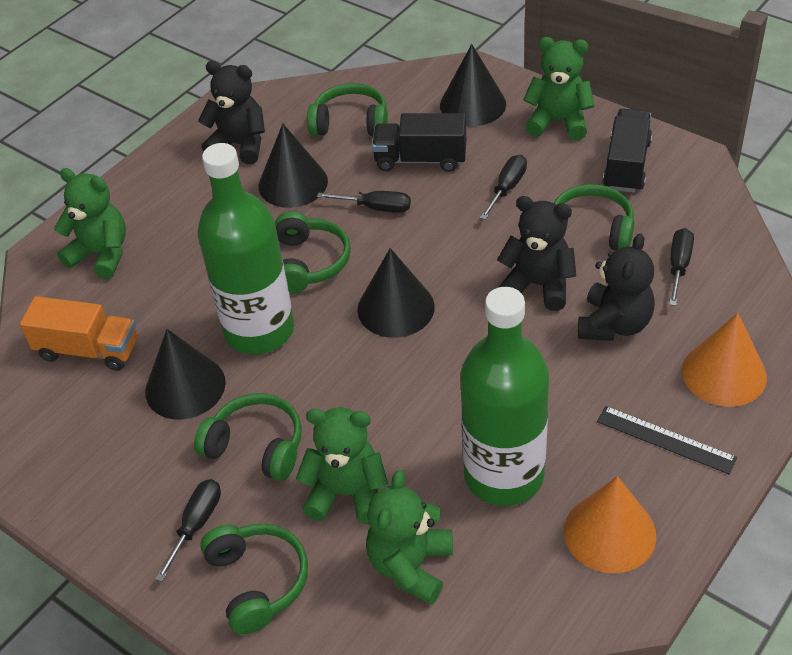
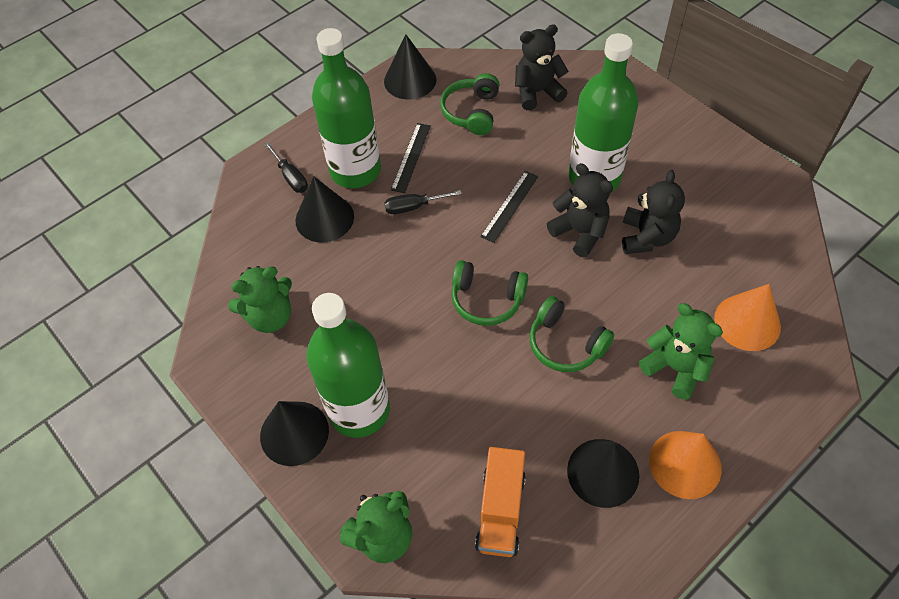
black ruler: 1 -> 2
black screwdriver: 4 -> 2
black truck: 2 -> 0
green bottle: 2 -> 3
green headphones: 5 -> 3
green teddy bear: 4 -> 3

